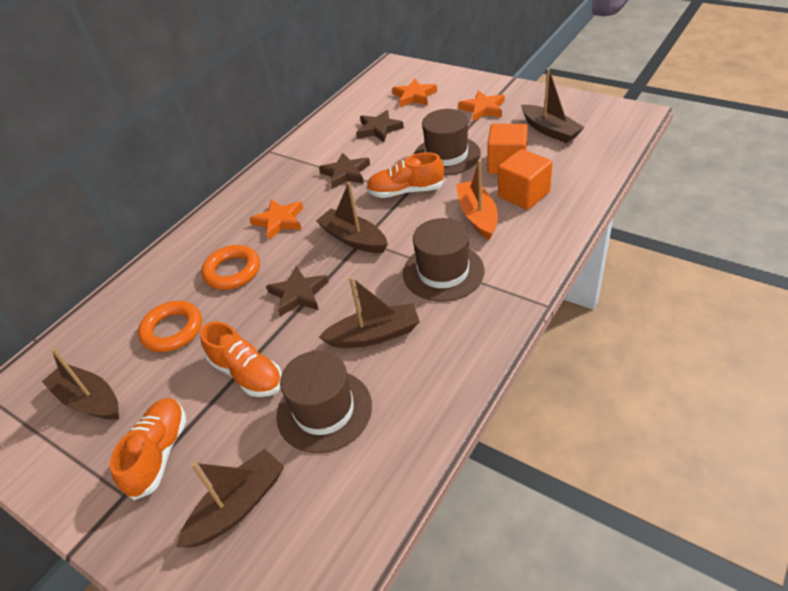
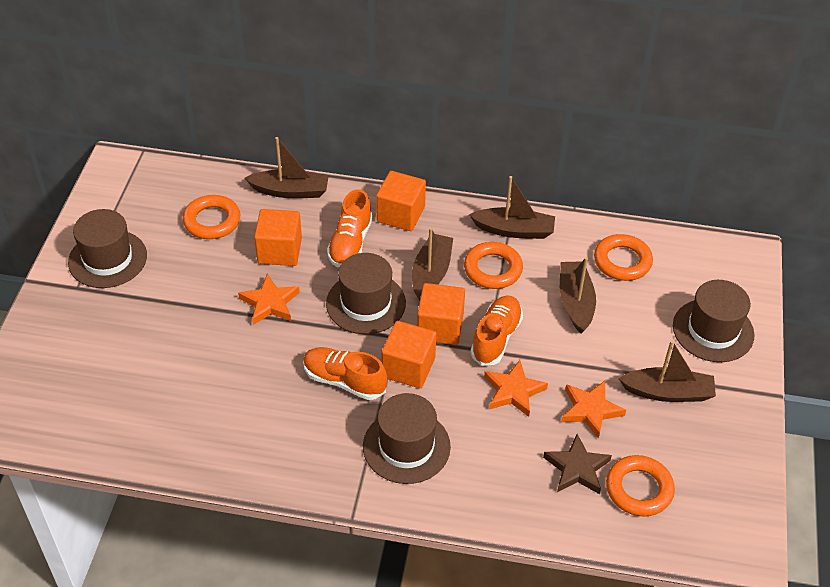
brown hat: 3 -> 4
brown star: 3 -> 1
orange boat: 1 -> 0
orange cube: 2 -> 4
orange ring: 2 -> 4

